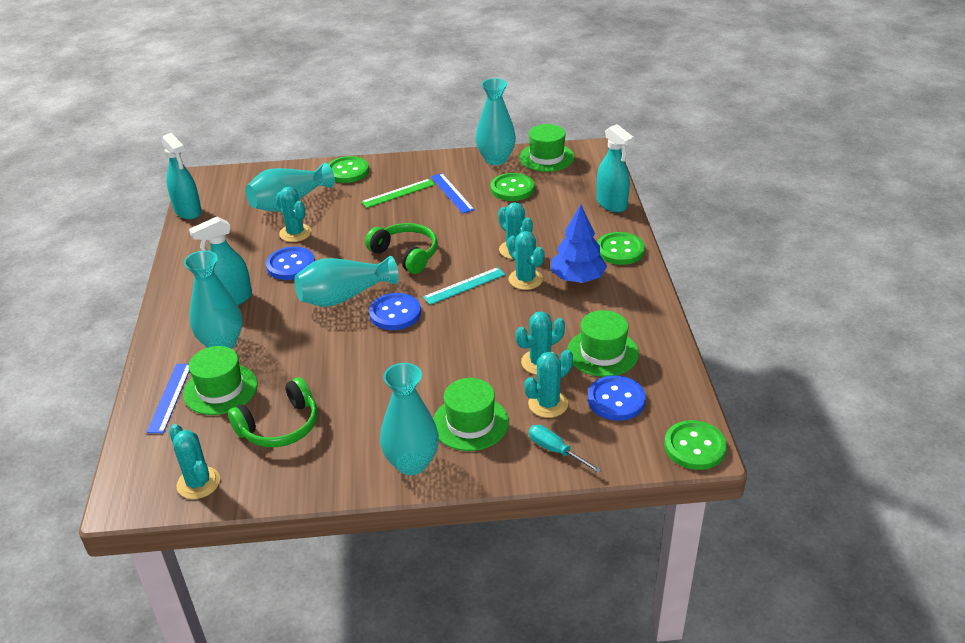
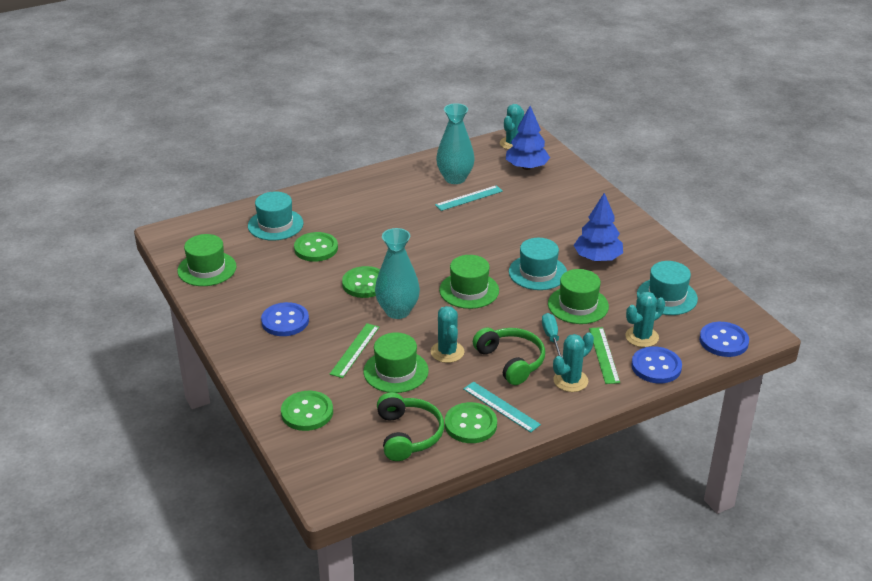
blue ruler: 2 -> 0
blue tree: 1 -> 2
green ruler: 1 -> 2
turquoise cactus: 6 -> 4
turquoise hat: 0 -> 3
turquoise ruler: 1 -> 2
turquoise spray bottle: 3 -> 0
turquoise vase: 5 -> 2

